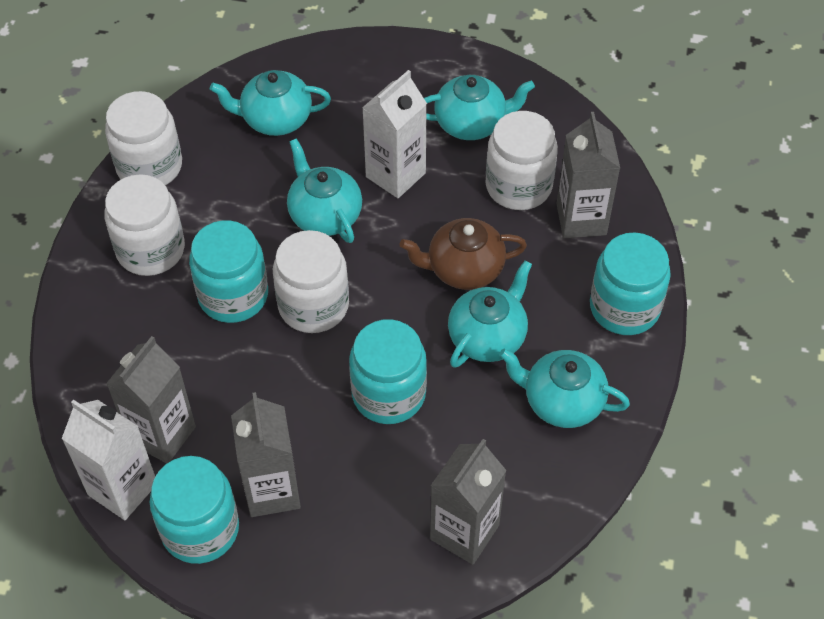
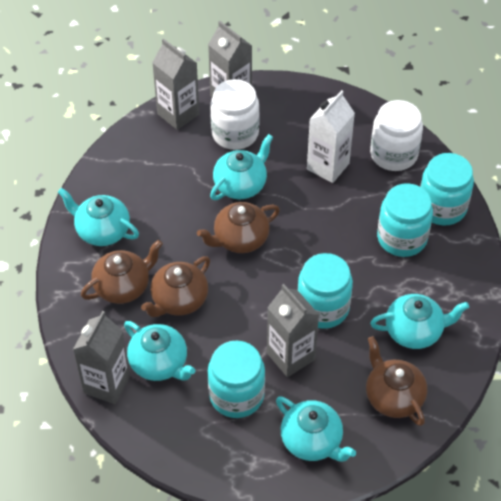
brown teapot: 1 -> 4
white carton: 2 -> 1
white jar: 4 -> 2

